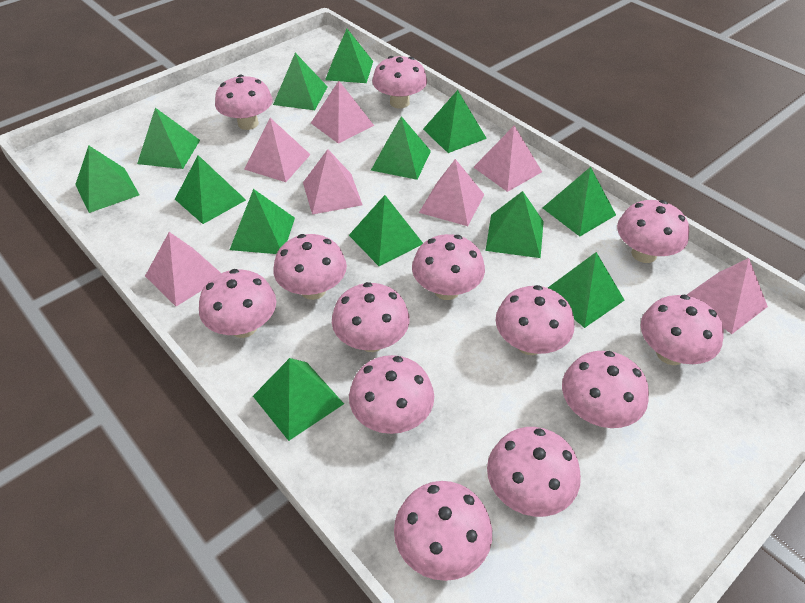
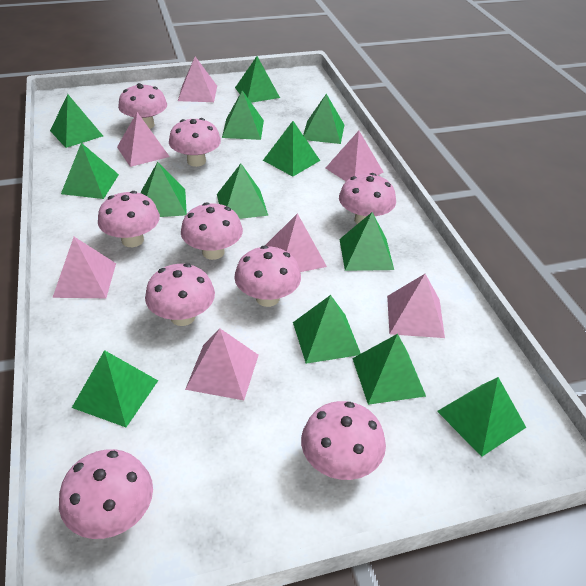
pink mushroom: 13 -> 9

